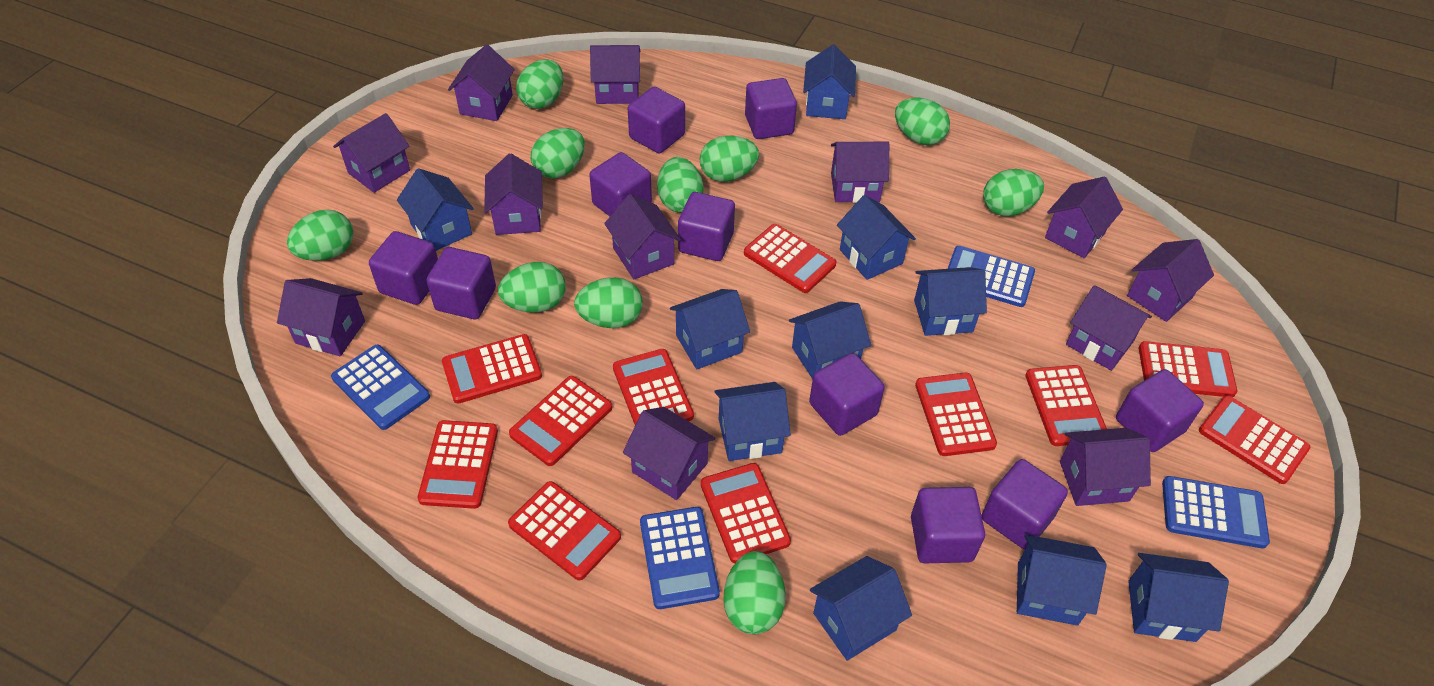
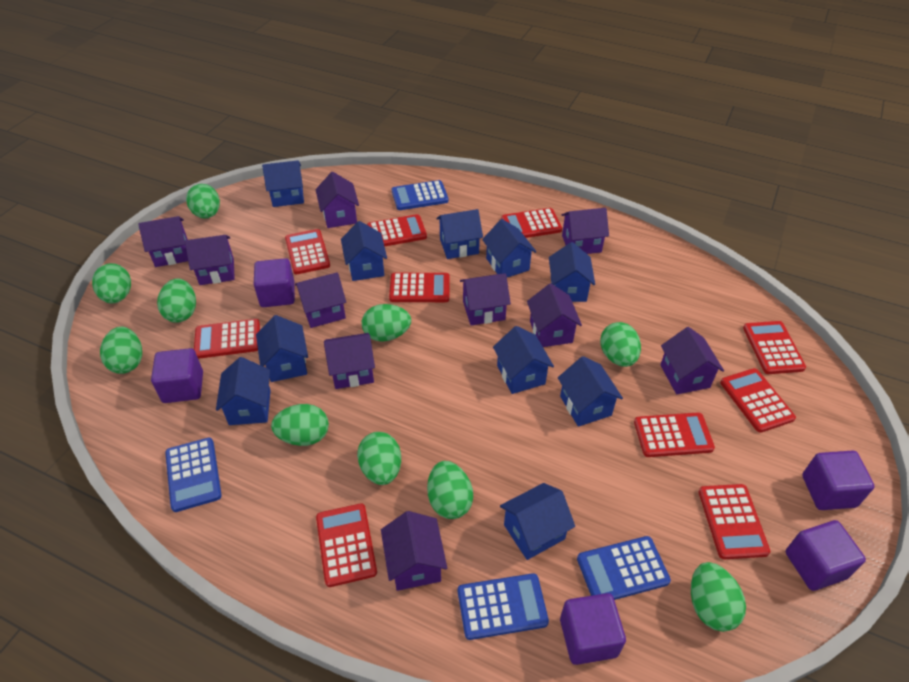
purple cube: 10 -> 5
purple house: 12 -> 10
red calculator: 11 -> 10

